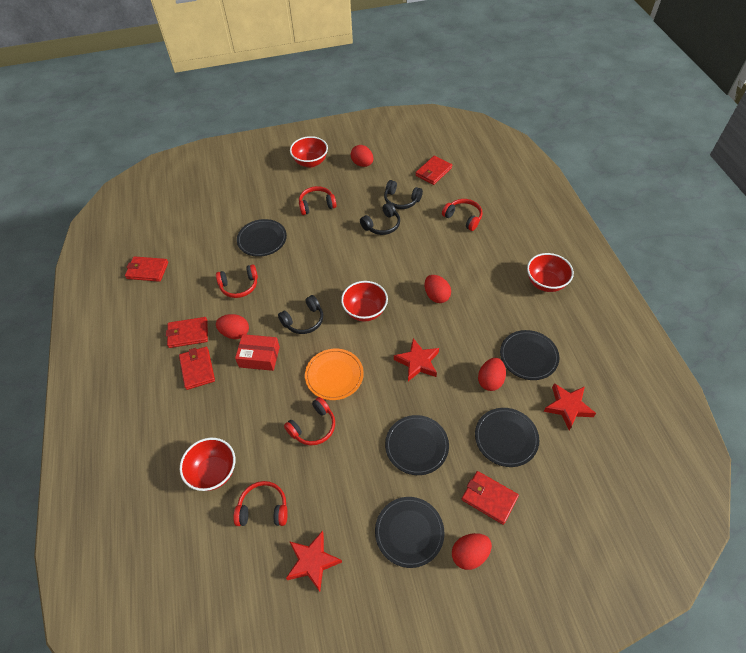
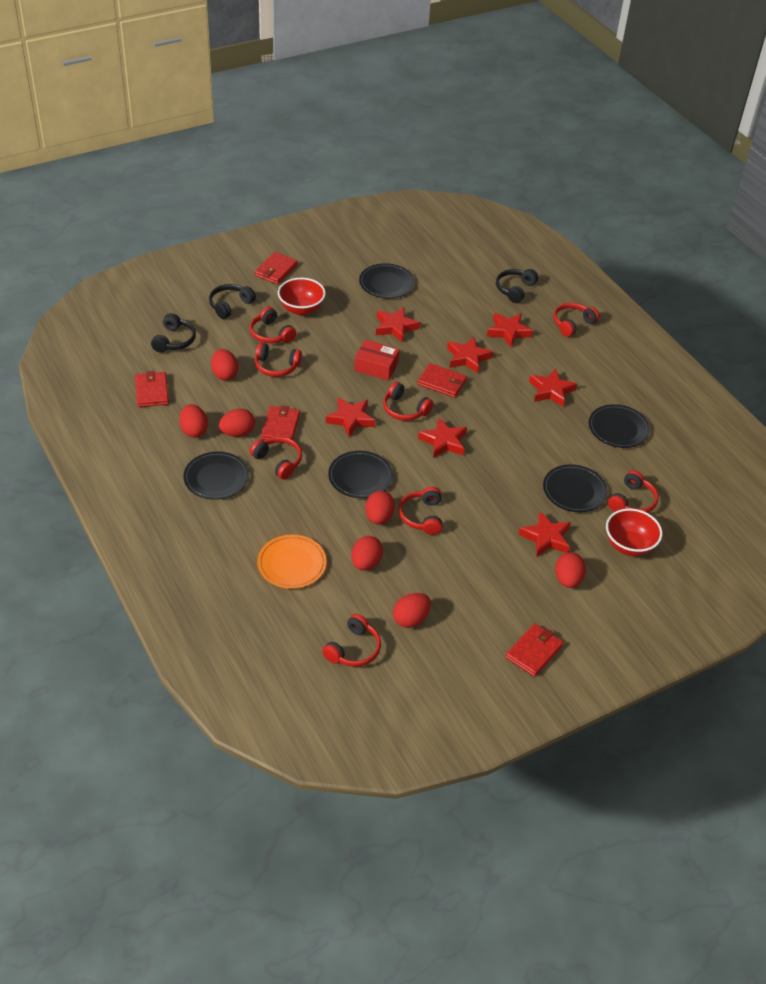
red bowl: 4 -> 2
red egg: 5 -> 7
red headphones: 5 -> 8
red star: 3 -> 7

